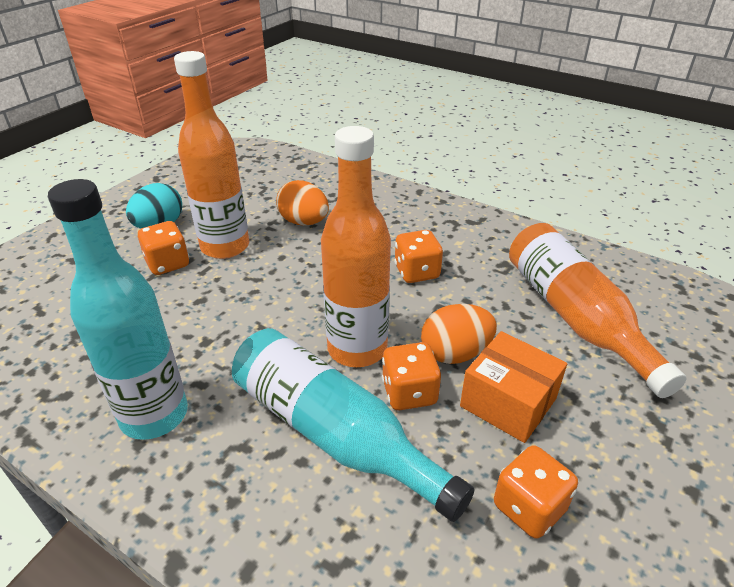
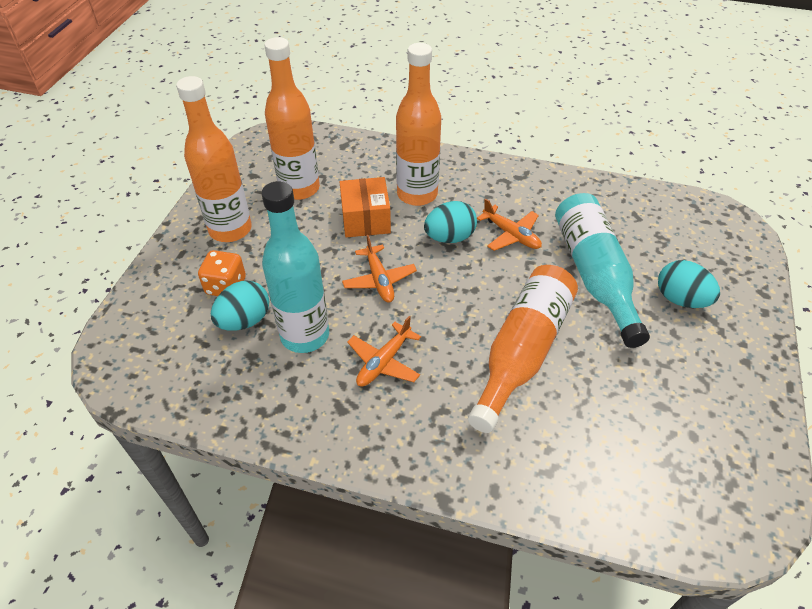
orange bottle: 3 -> 4
orange dice: 4 -> 1
orange egg: 2 -> 0
orange plane: 0 -> 3
turquoise egg: 1 -> 3

